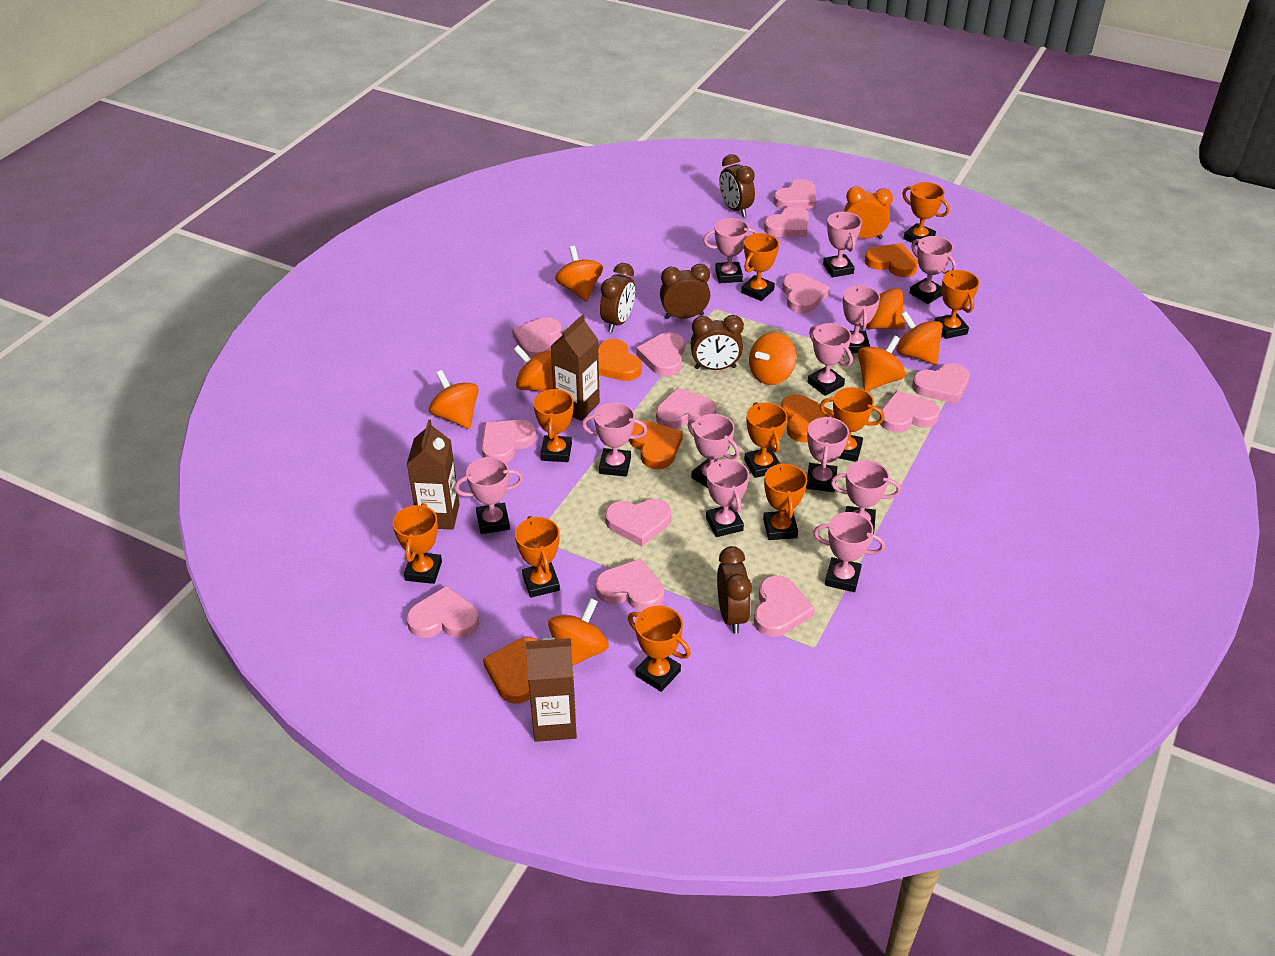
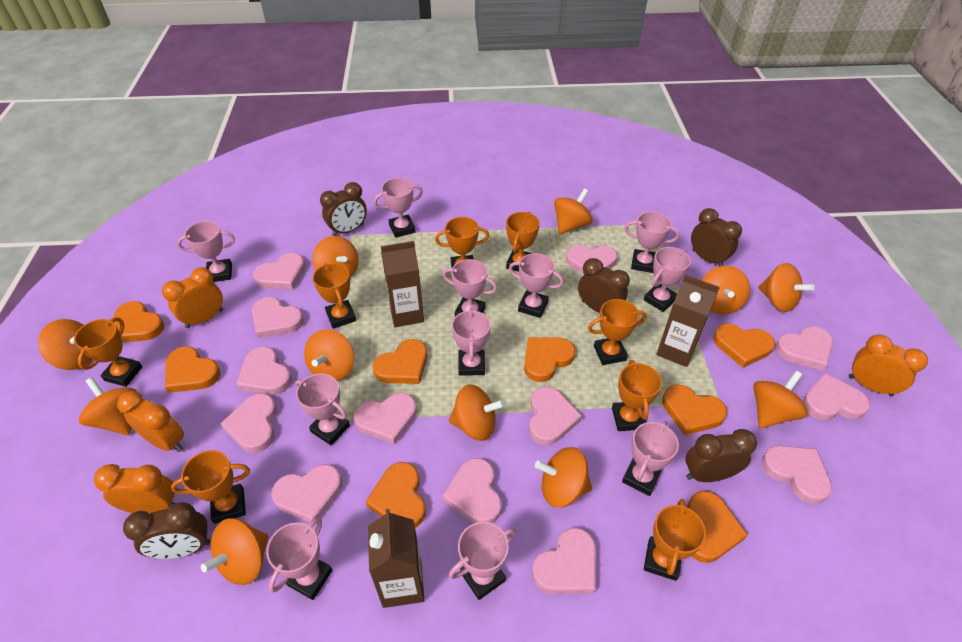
orange clock: 1 -> 4
orange heart: 5 -> 8
orange spinning top: 8 -> 11
orange trophy: 10 -> 8
pink trophy: 12 -> 11

